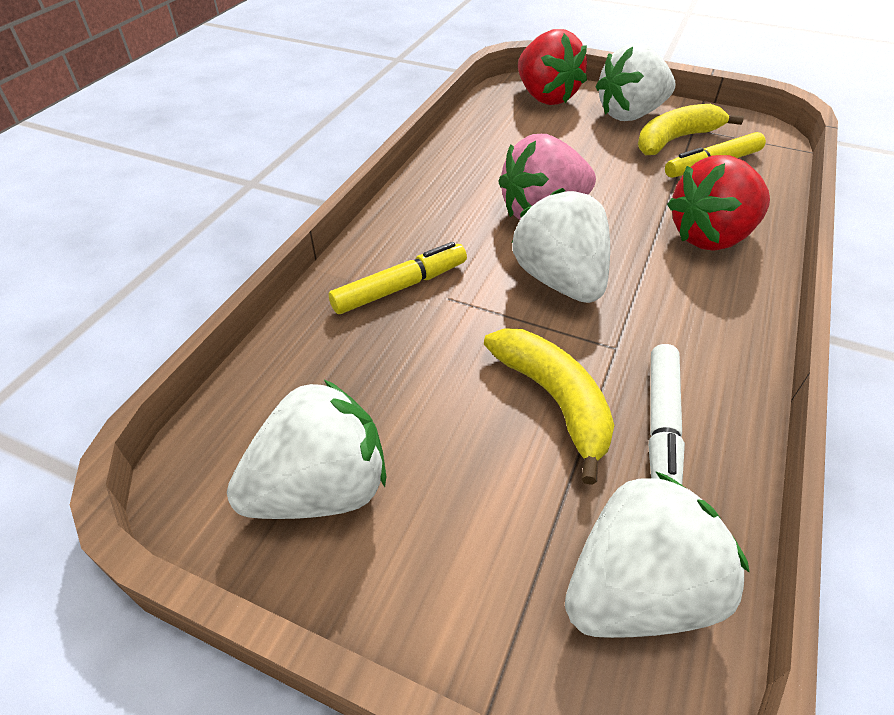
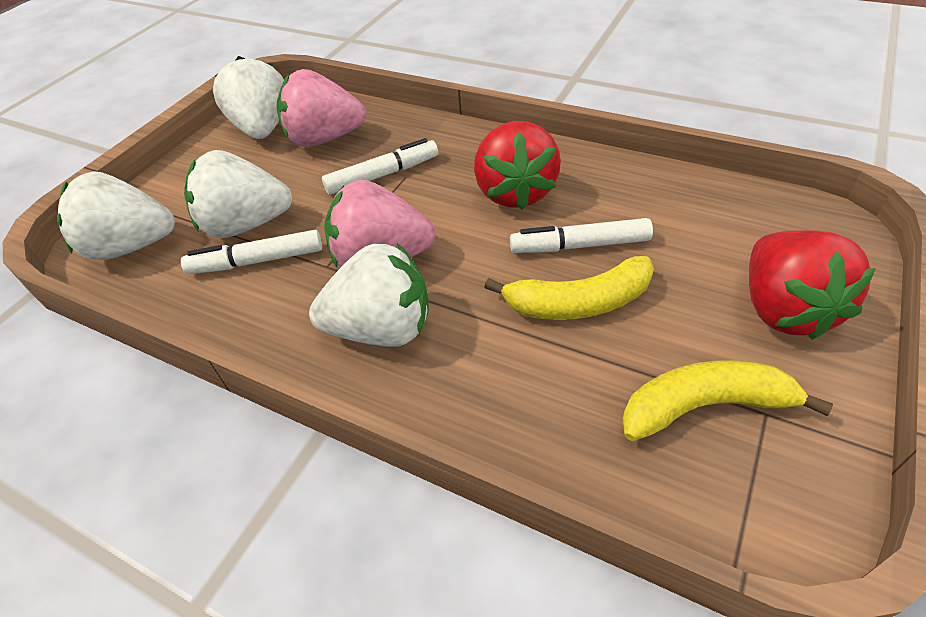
pink strawberry: 1 -> 2
white marker: 1 -> 3
yellow marker: 2 -> 0

